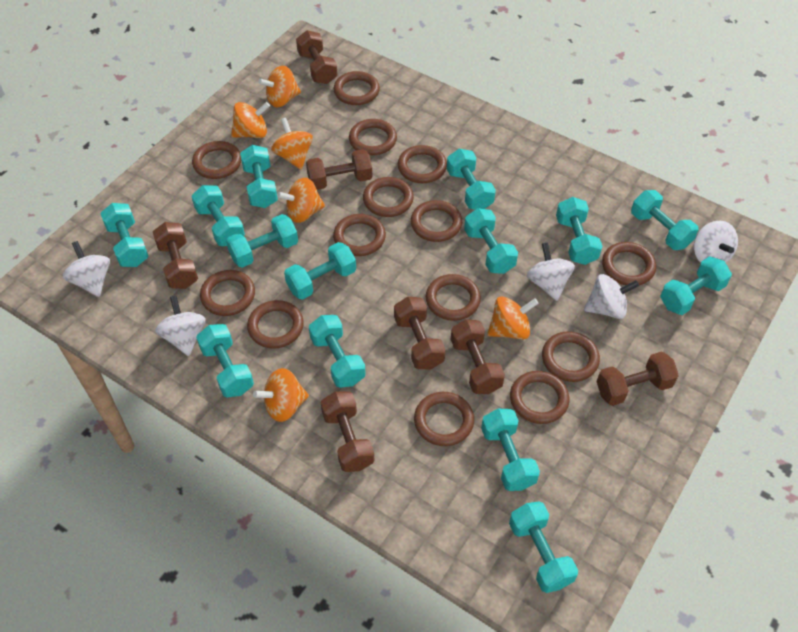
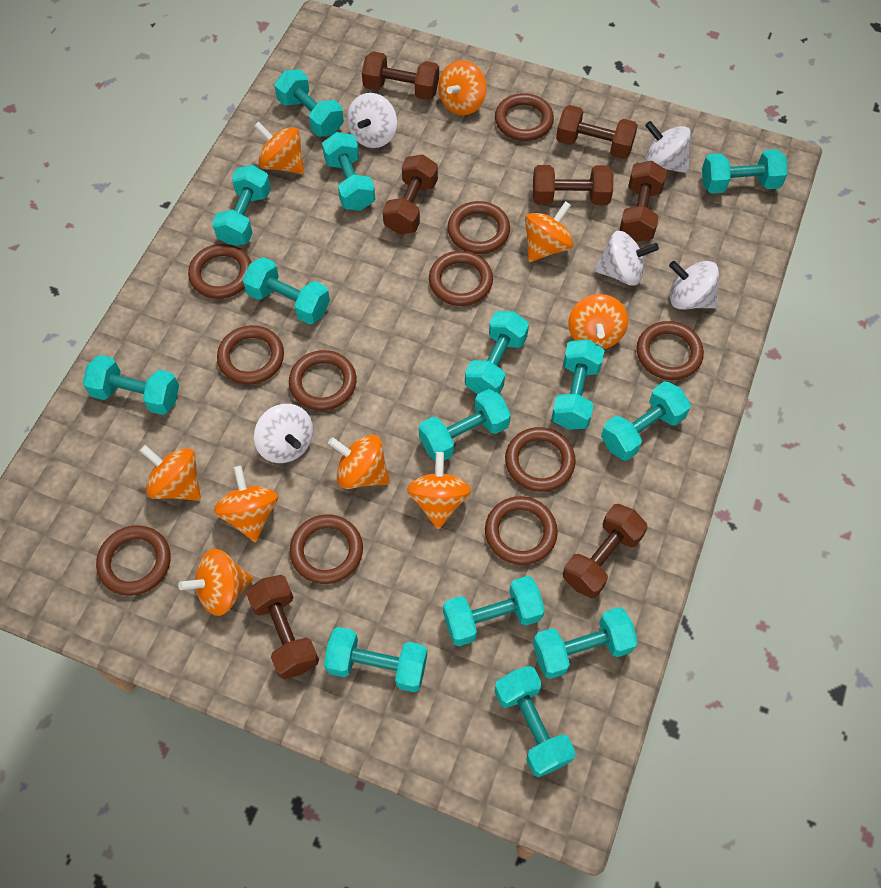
brown ring: 14 -> 11
orange spinning top: 6 -> 9

